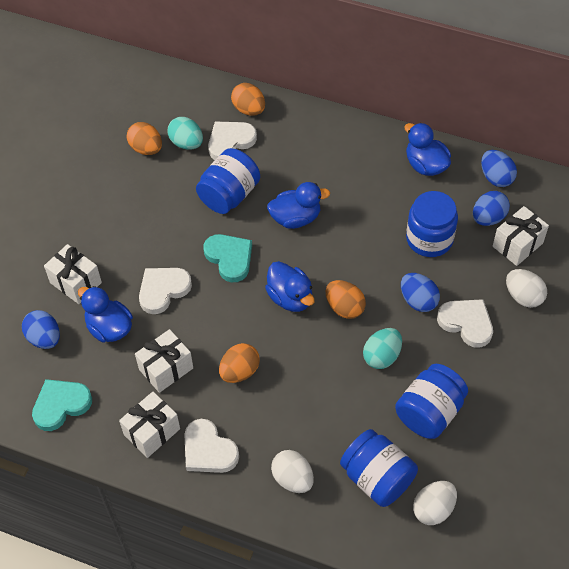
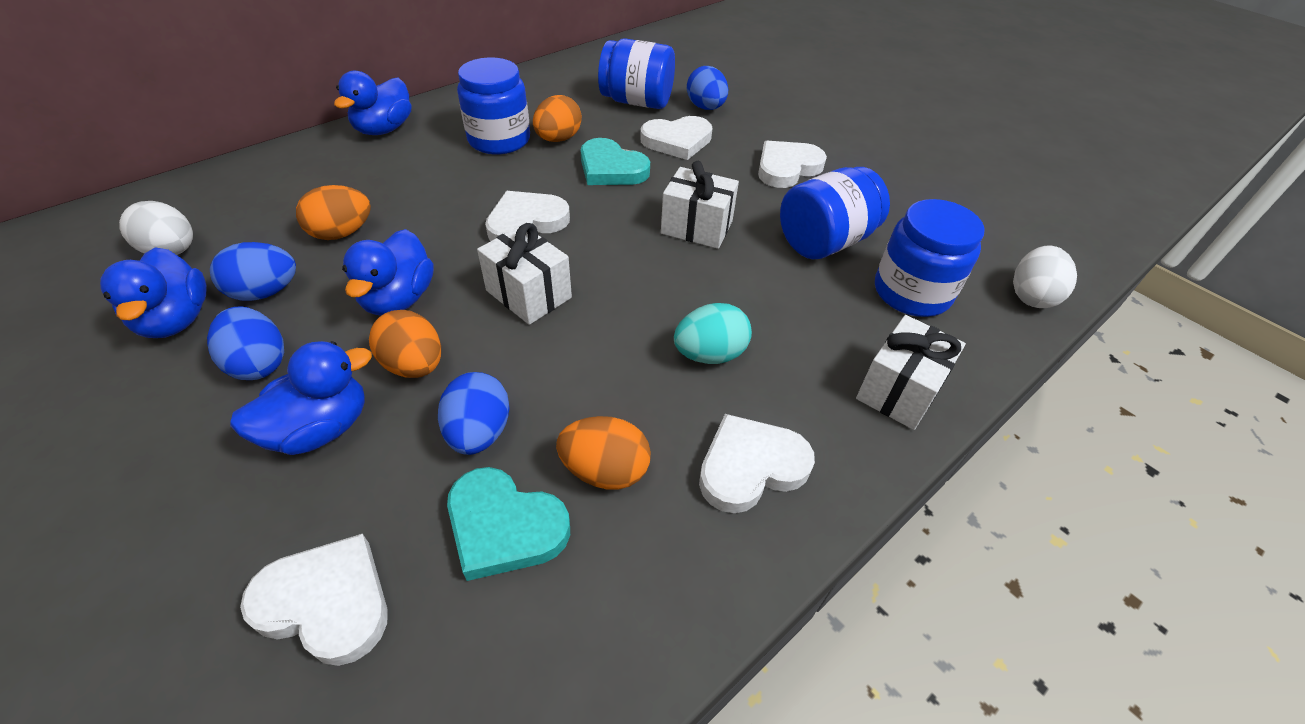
turquoise egg: 2 -> 1
white egg: 3 -> 2
white gift: 4 -> 3
white heart: 4 -> 5

